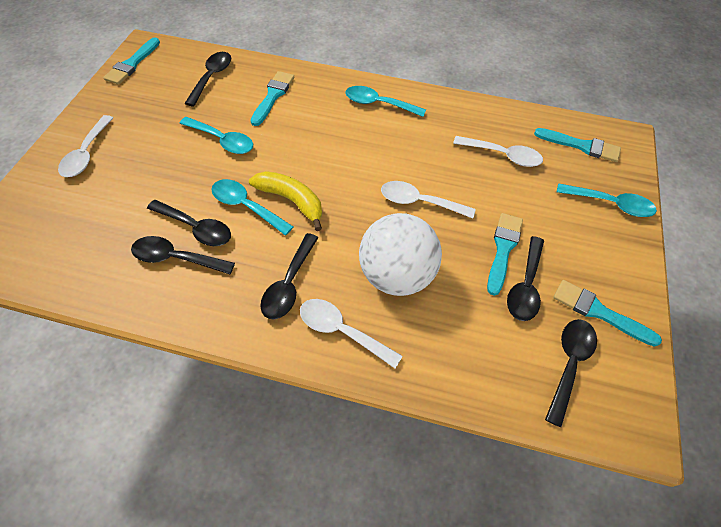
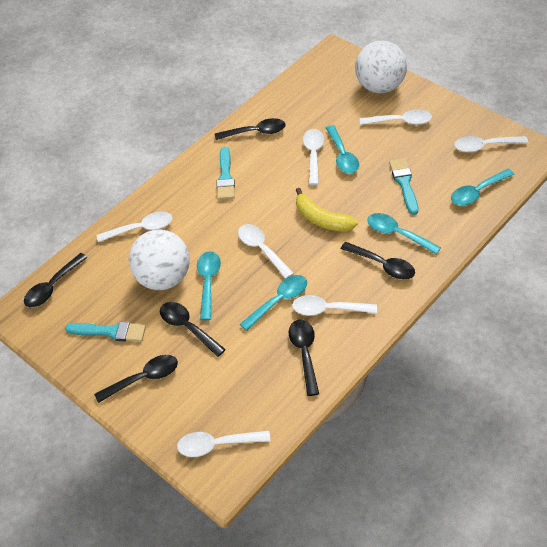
turquoise brush: 5 -> 3
turquoise spoon: 4 -> 5
white ball: 1 -> 2
white spoon: 4 -> 7

